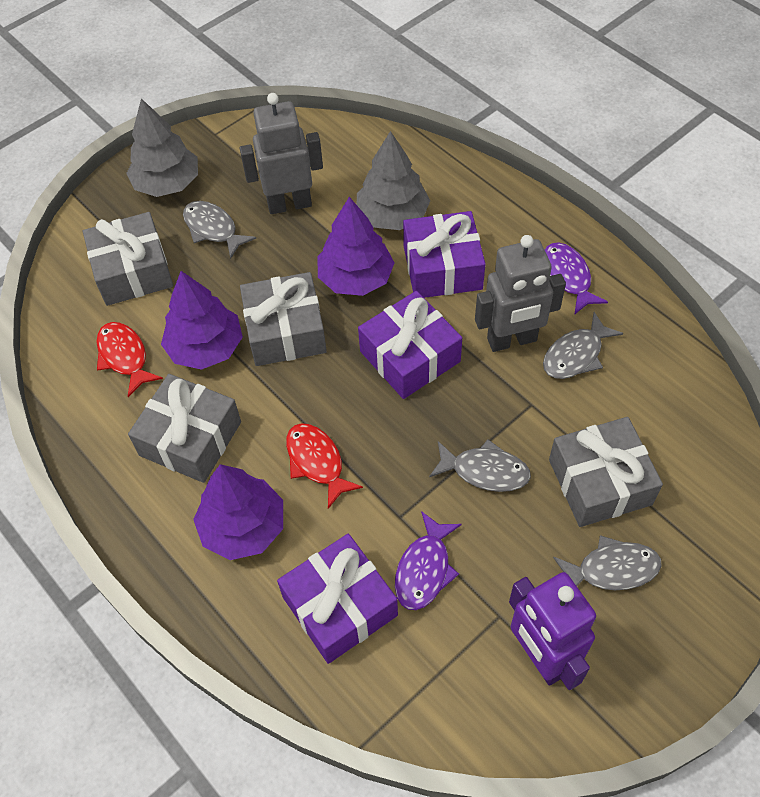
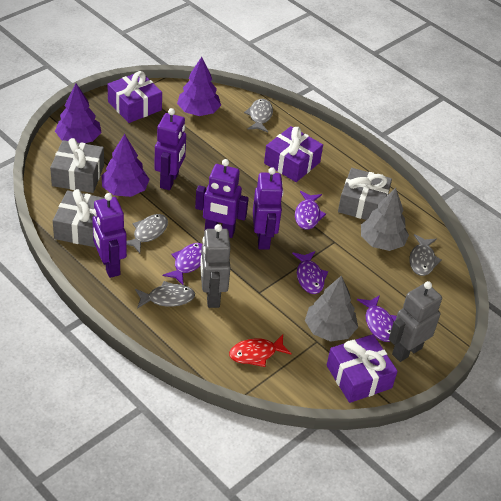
grey gift: 4 -> 3
purple fish: 2 -> 4
purple robot: 1 -> 4
red fish: 2 -> 1

